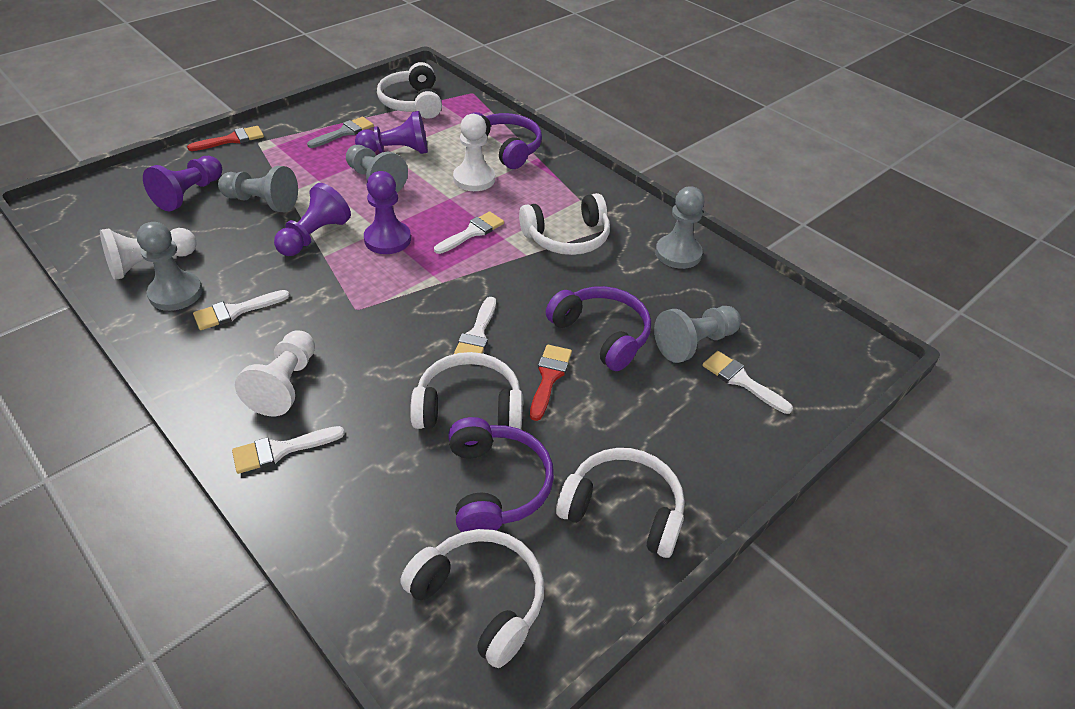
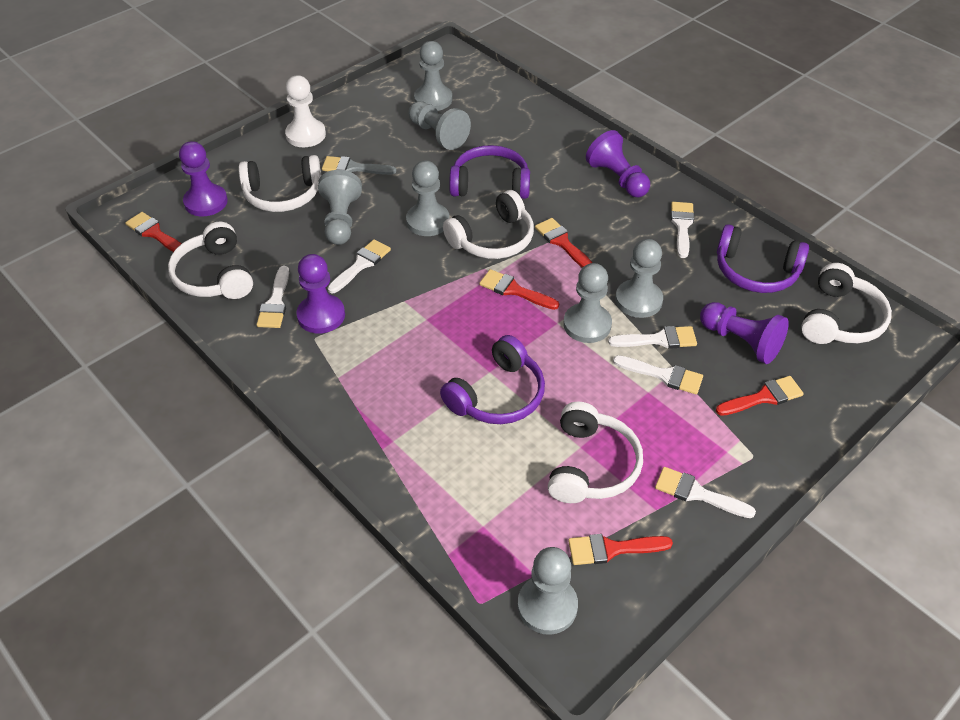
grey pawn: 5 -> 7
red brush: 2 -> 5
white brush: 5 -> 6
white pawn: 3 -> 1

